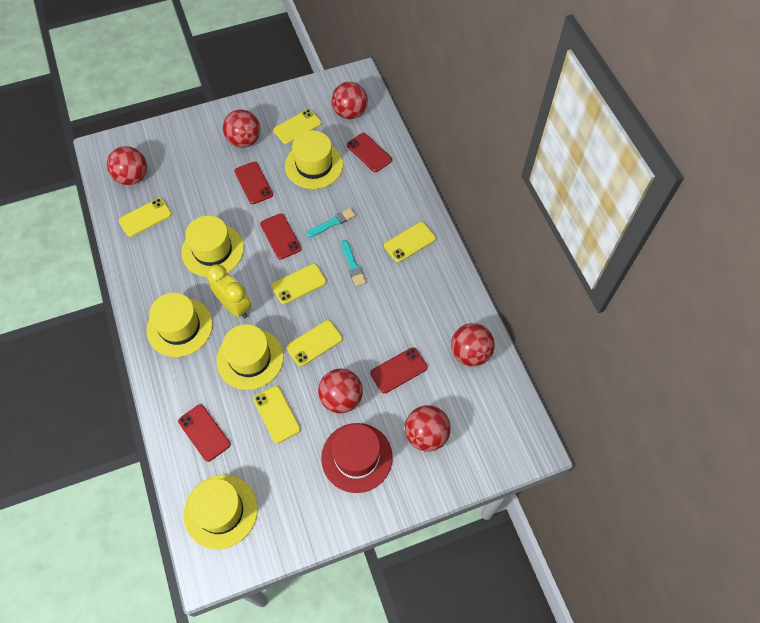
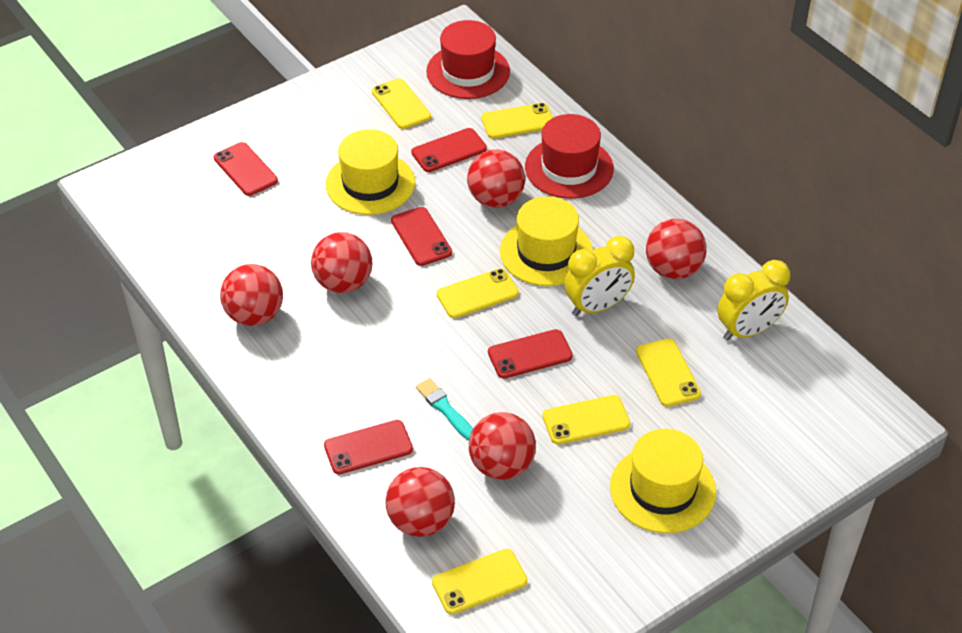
red hat: 1 -> 2
turquoise brush: 2 -> 1
yellow clock: 1 -> 2
yellow hat: 5 -> 3

